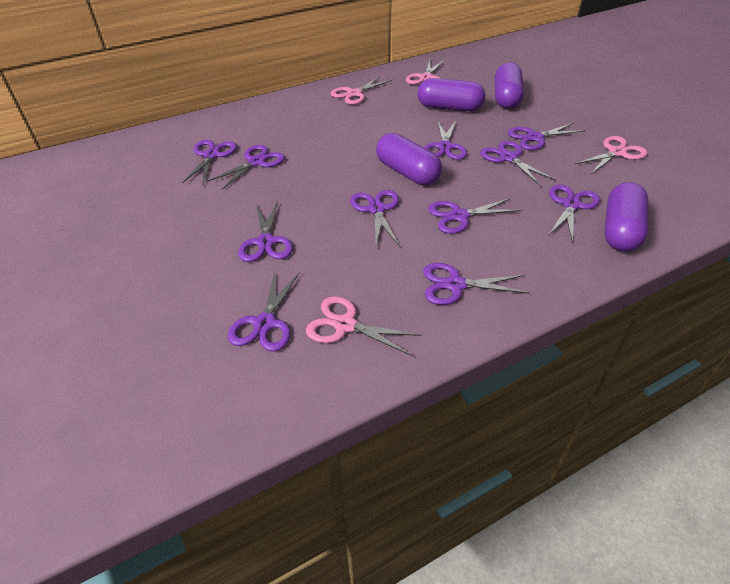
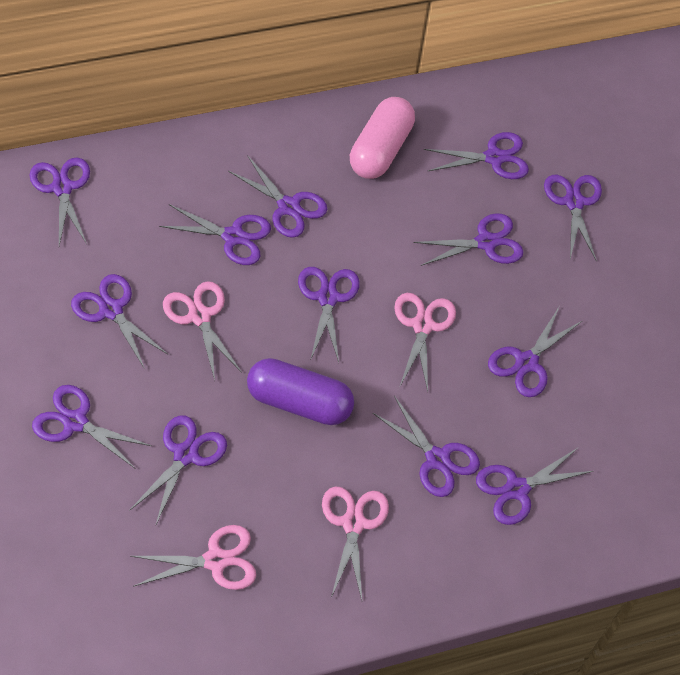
pink capsule: 0 -> 1
purple capsule: 4 -> 1
purple scissors: 11 -> 13

